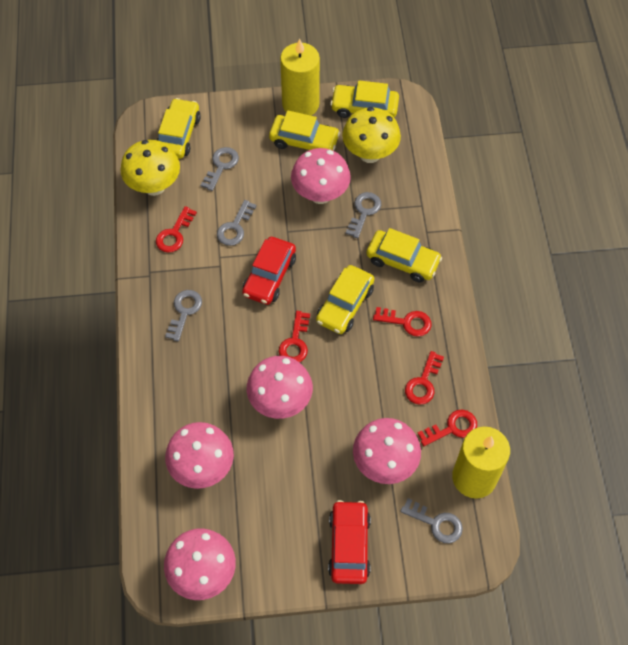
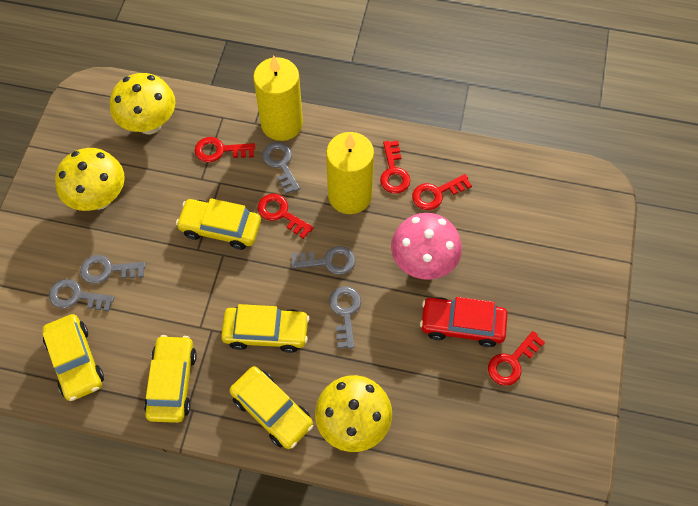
pink mushroom: 5 -> 1
red car: 2 -> 1
yellow mushroom: 2 -> 3

